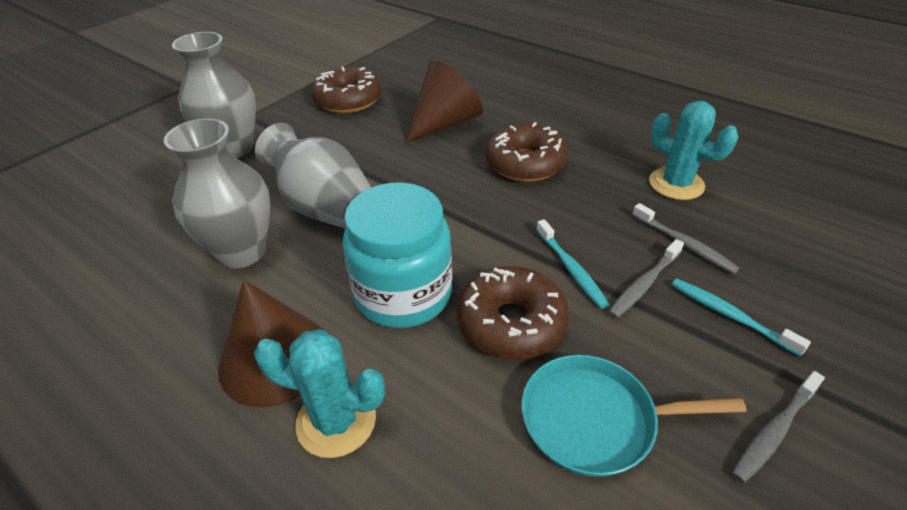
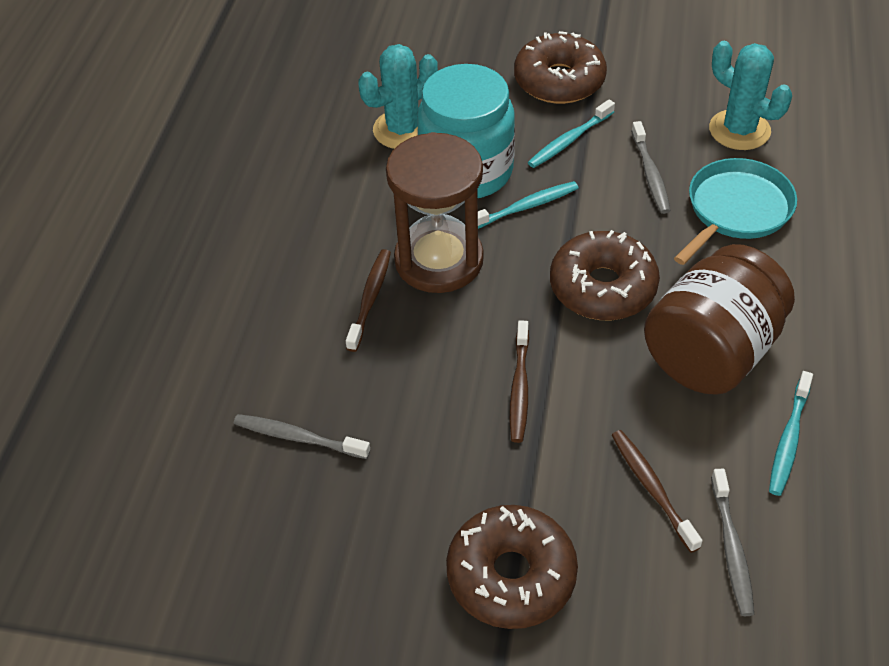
brown cone: 2 -> 0
brown hourglass: 0 -> 1
brown jar: 0 -> 1
brown toothbrush: 0 -> 3
grey vase: 3 -> 0
turquoise toothbrush: 2 -> 3

